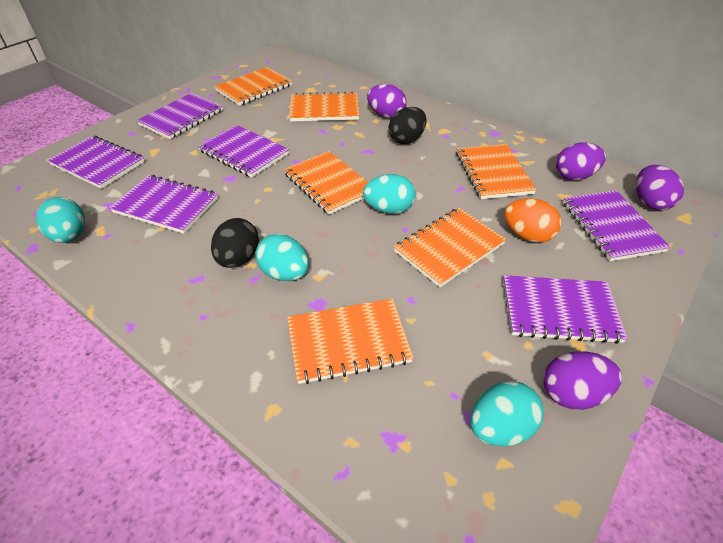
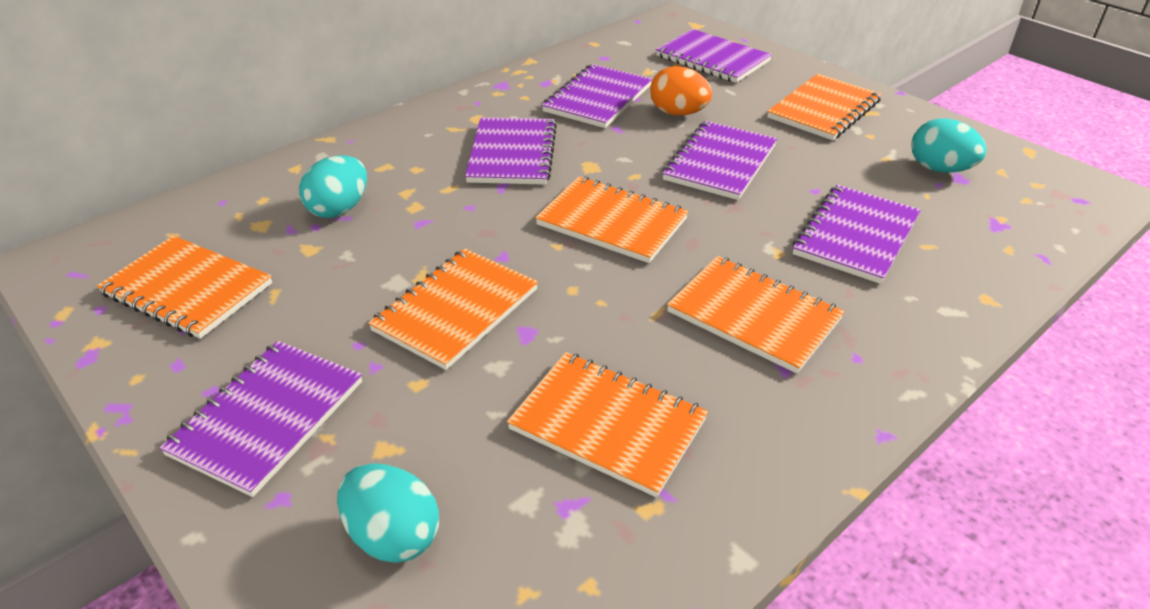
black egg: 2 -> 0
purple egg: 4 -> 0
turquoise egg: 4 -> 3

